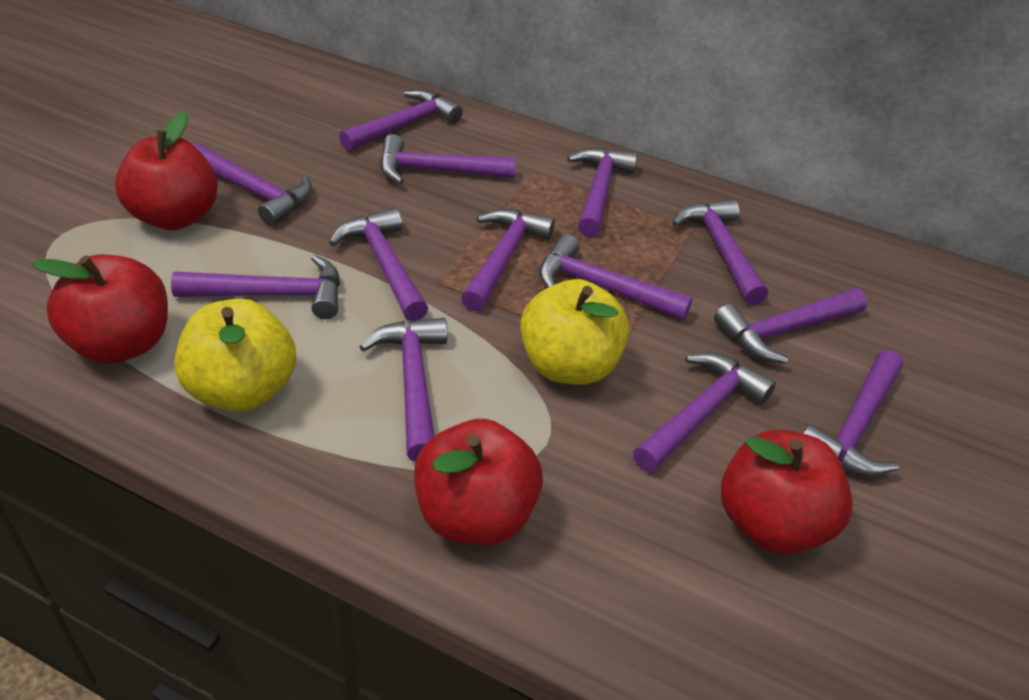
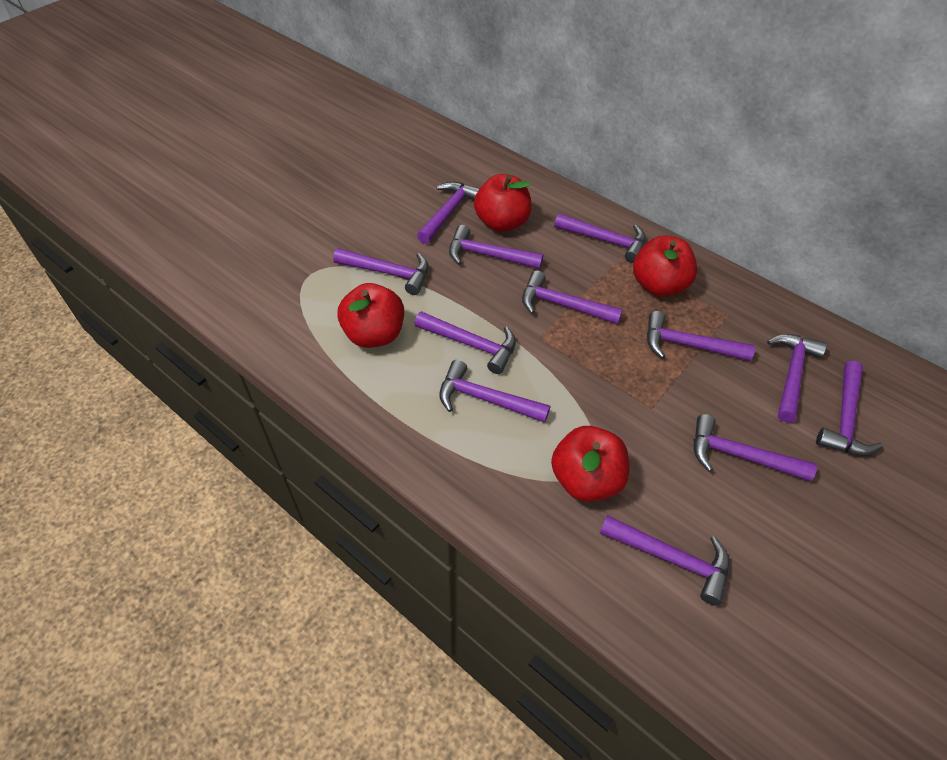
purple hammer: 13 -> 12
yellow apple: 2 -> 0

